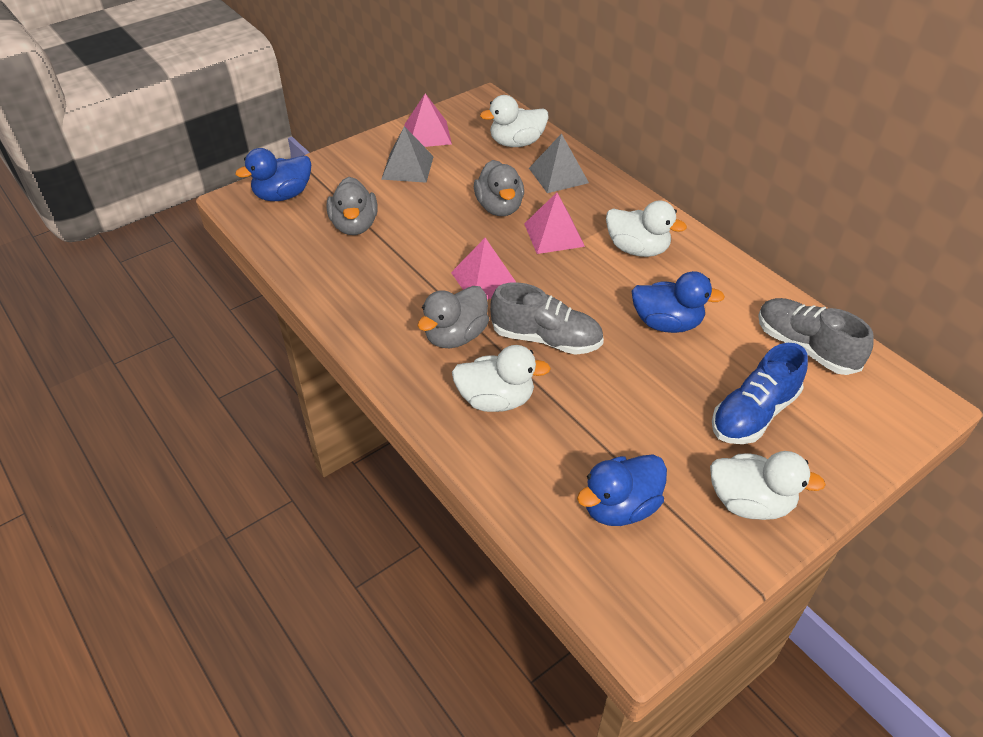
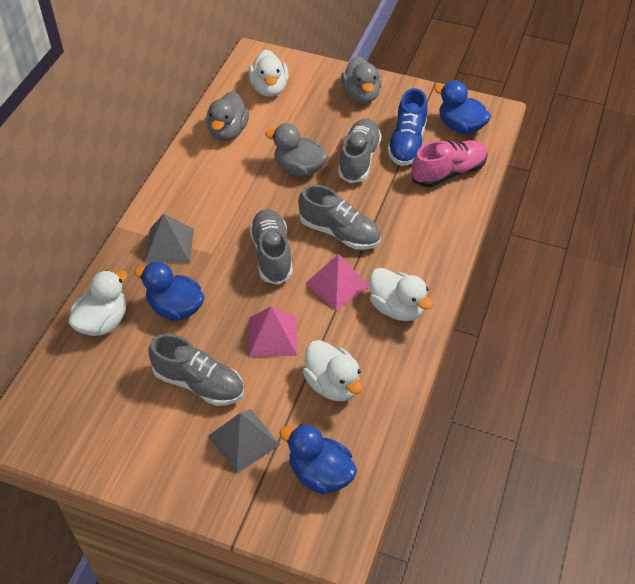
grey shoe: 2 -> 4
pink pyramid: 3 -> 2
pink shoe: 0 -> 1

